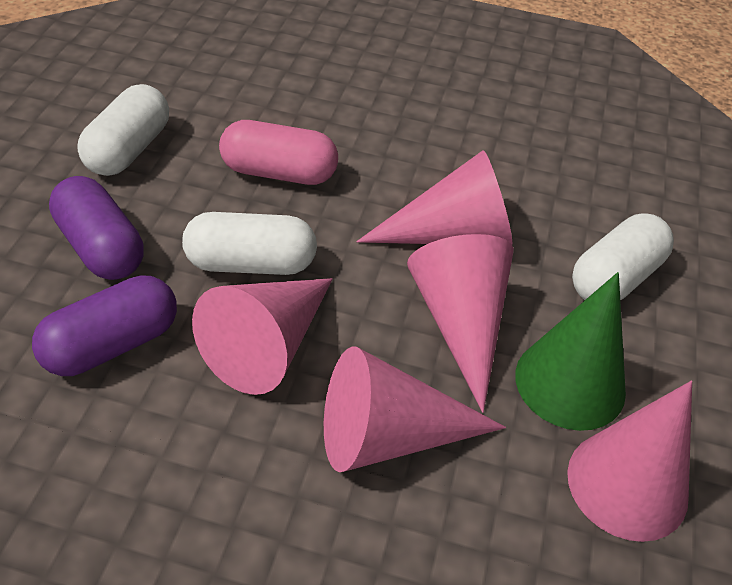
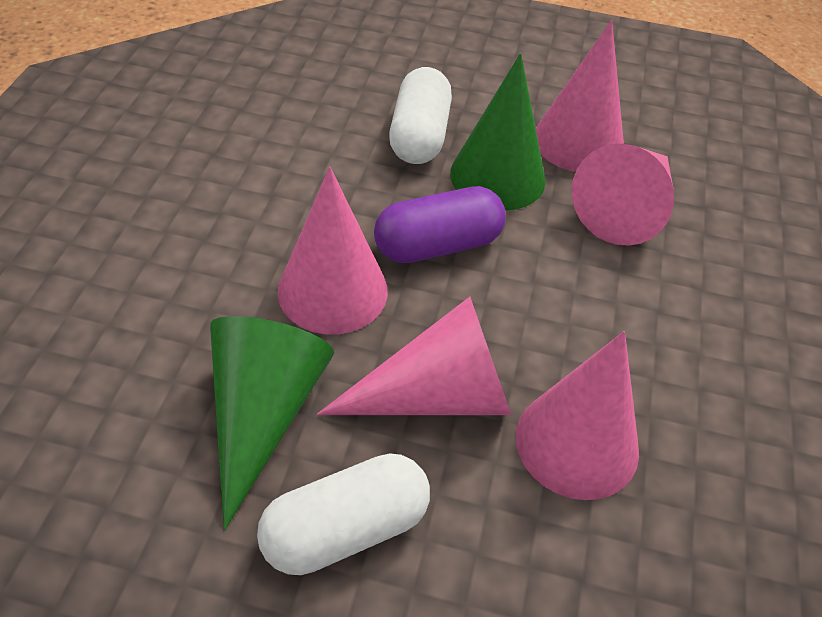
green cone: 1 -> 2
pink capsule: 1 -> 0
purple capsule: 2 -> 1
white capsule: 3 -> 2

